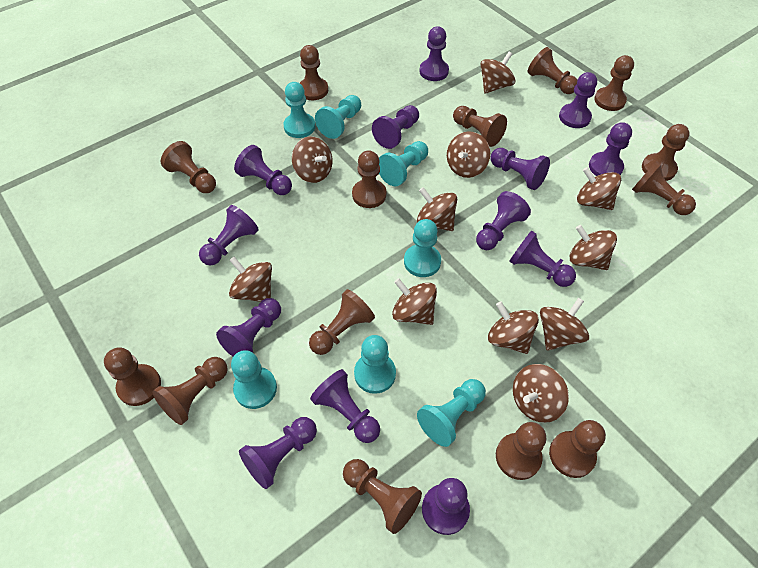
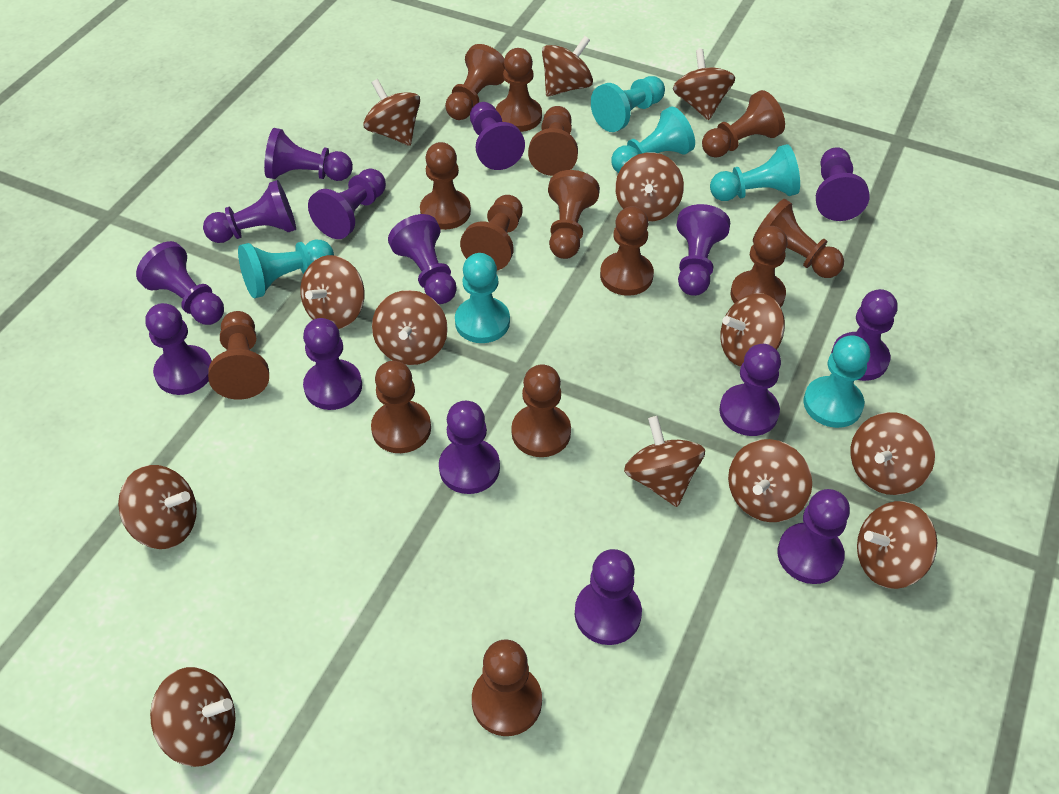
brown spinning top: 11 -> 13
purple pawn: 13 -> 15
turquoise pawn: 7 -> 6

